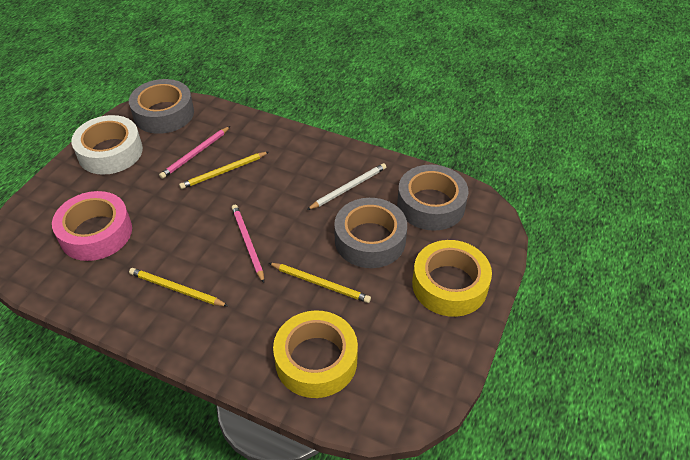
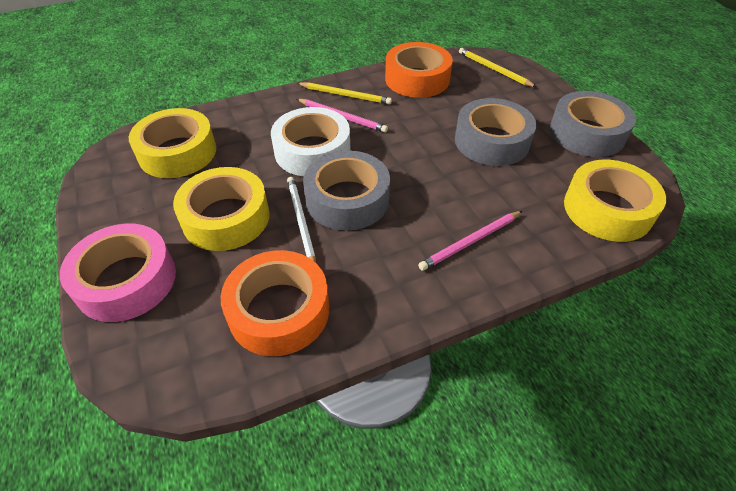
orange tape: 0 -> 2
yellow pencil: 3 -> 2
yellow tape: 2 -> 3

